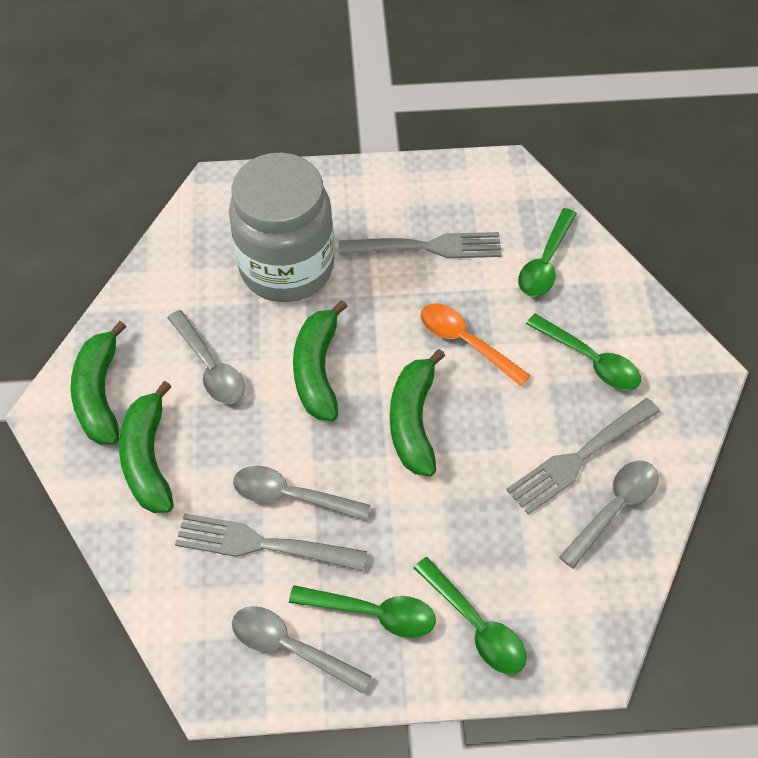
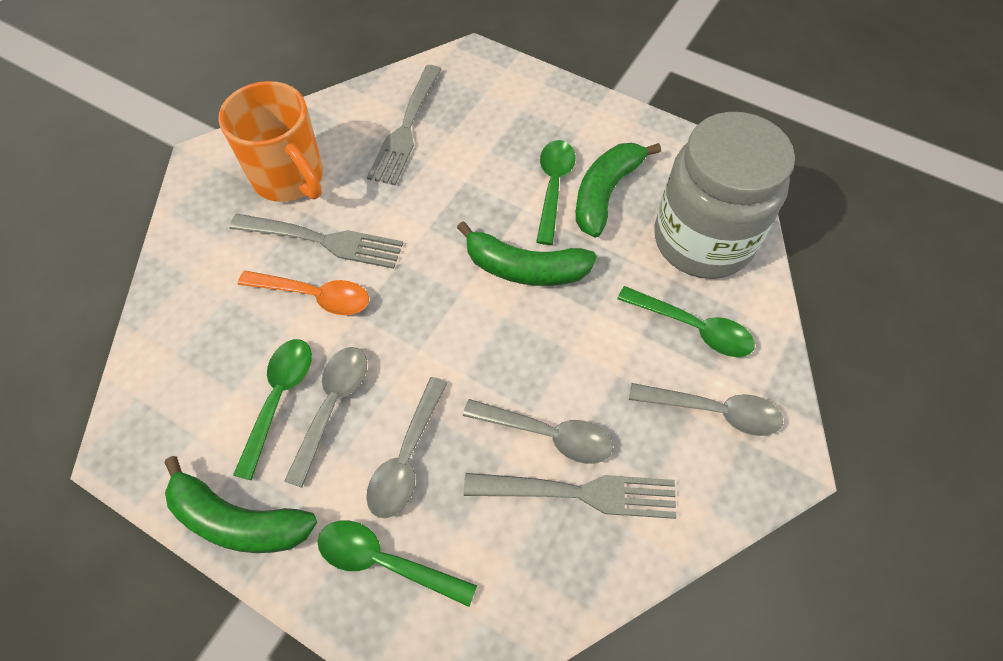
green banana: 4 -> 3
orange mug: 0 -> 1

